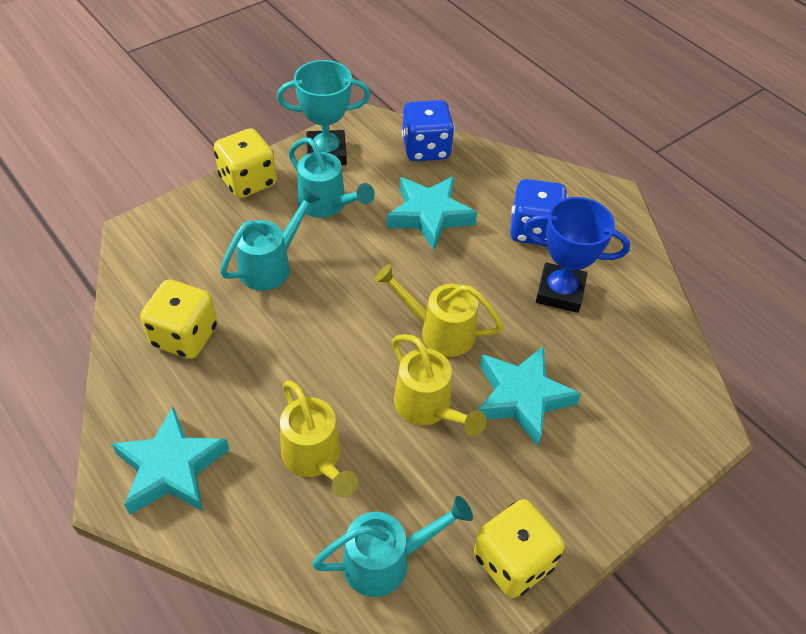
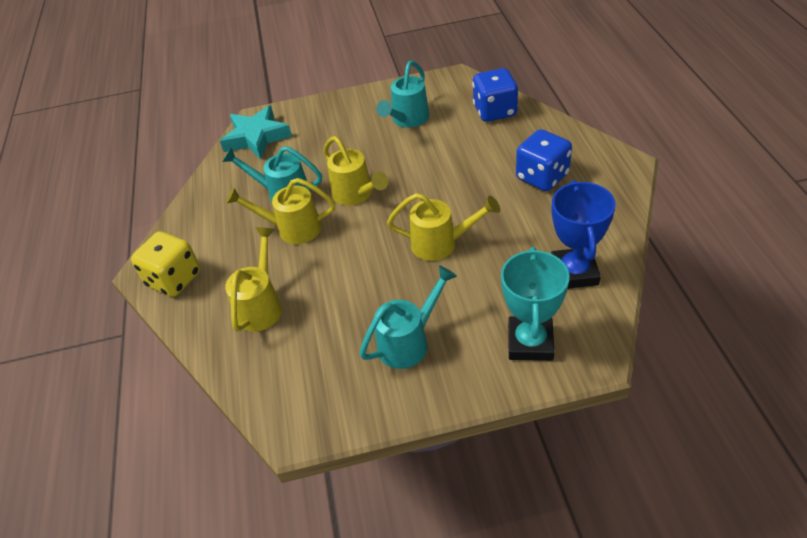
turquoise star: 3 -> 1
yellow dice: 3 -> 1
yellow watering can: 3 -> 4

